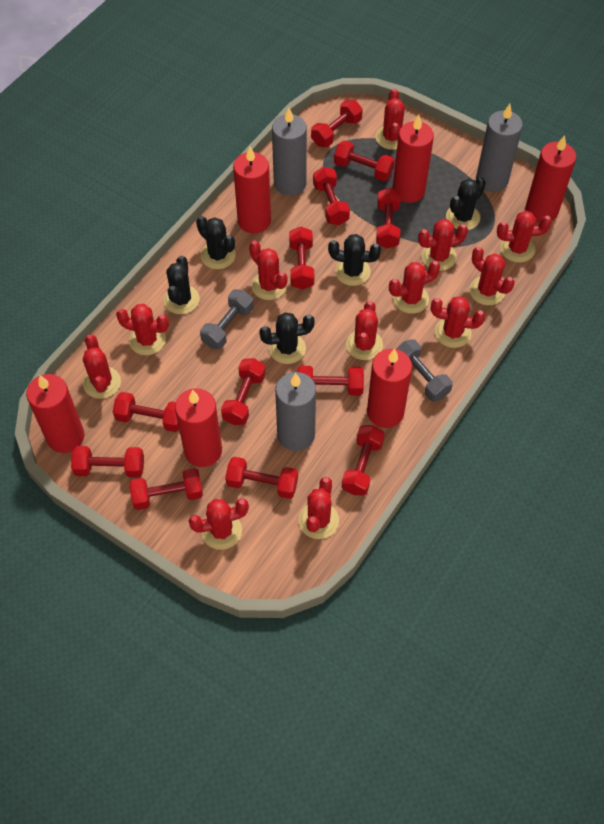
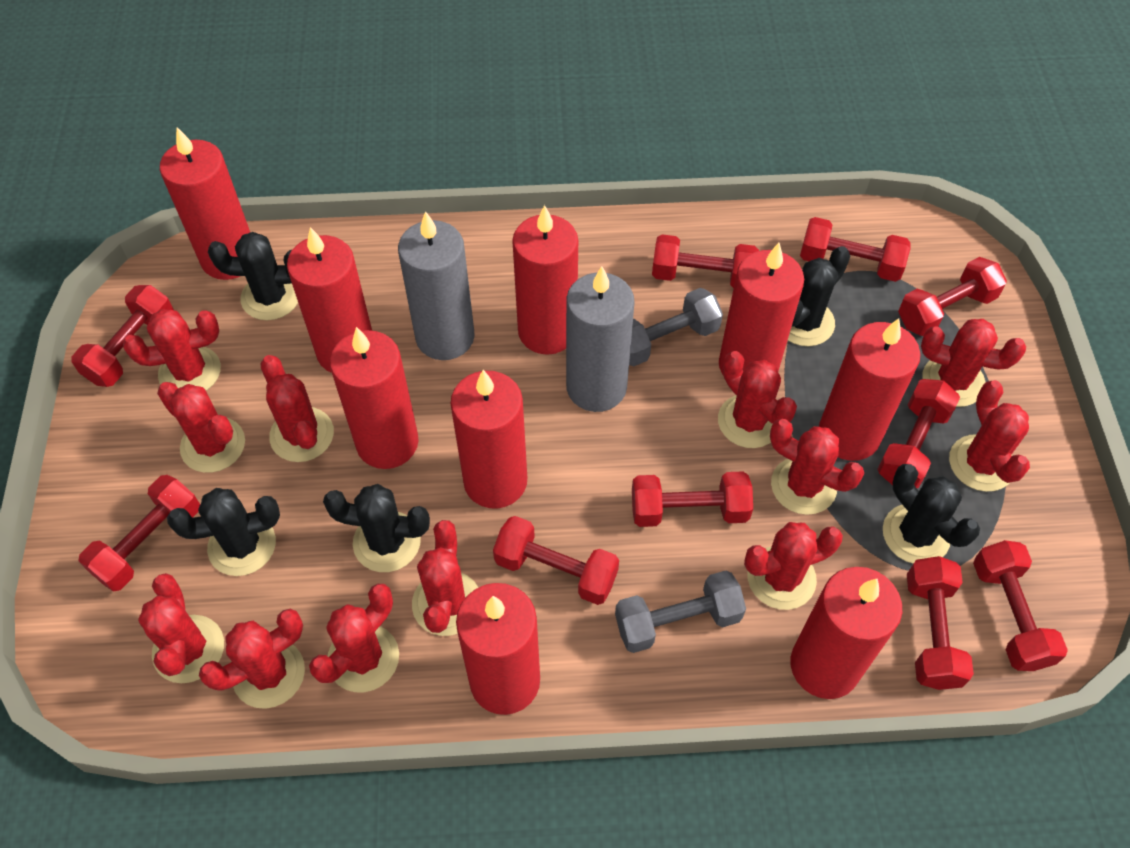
grey candle: 3 -> 2
red candle: 6 -> 9
red dumbbell: 12 -> 10

